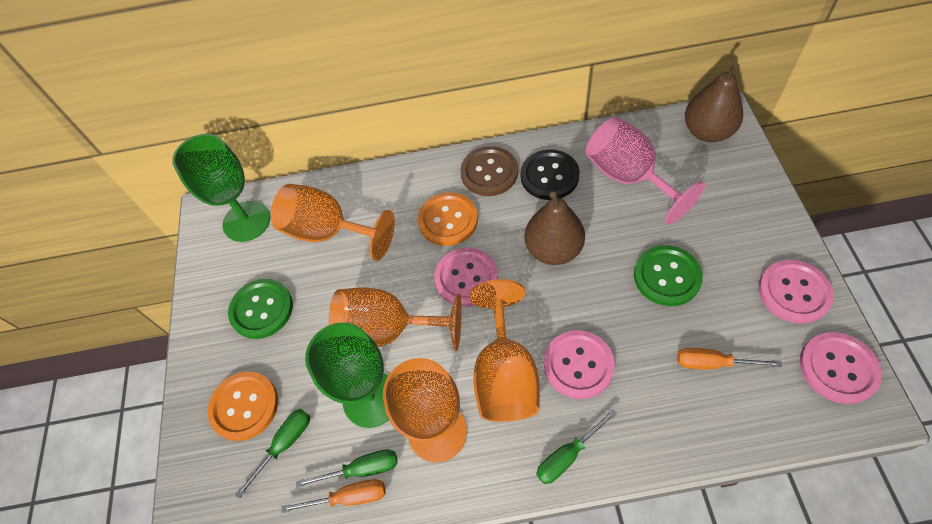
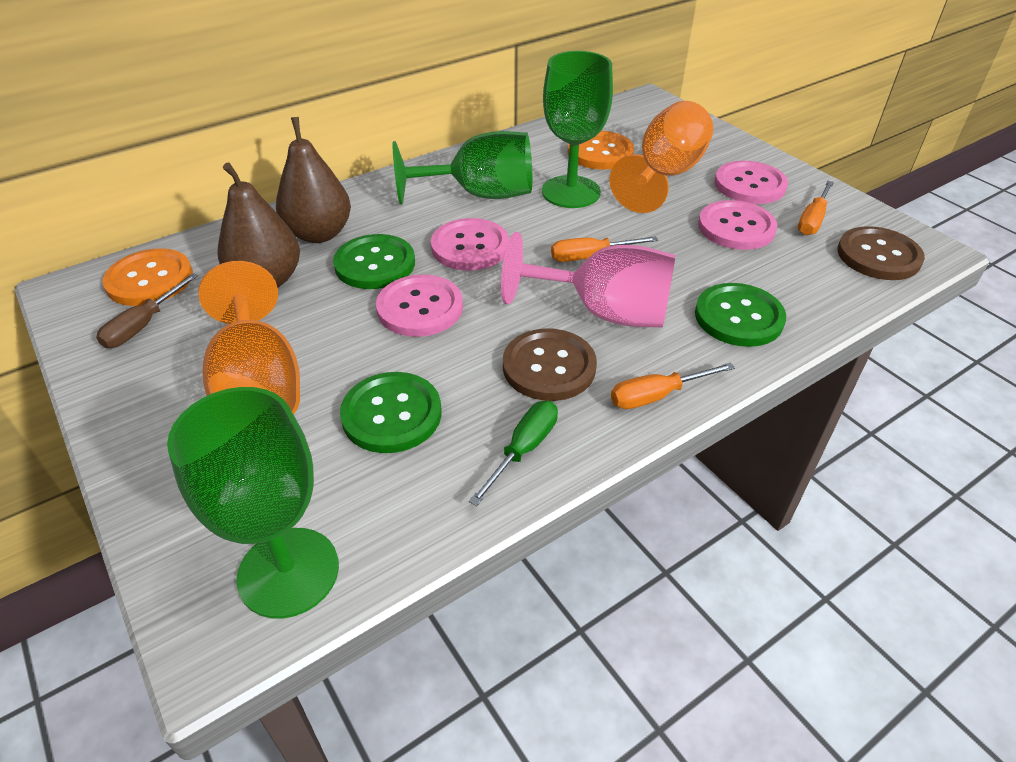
black button: 1 -> 0
brown button: 1 -> 2
brown screwdriver: 0 -> 1
green button: 2 -> 3
green goblet: 2 -> 3
green screwdriver: 3 -> 1
orange goblet: 4 -> 2
orange screwdriver: 2 -> 3

